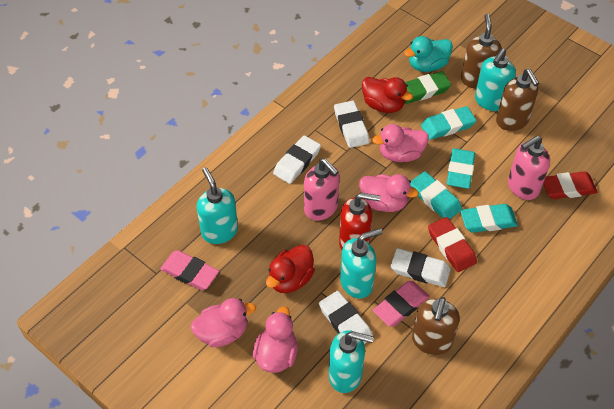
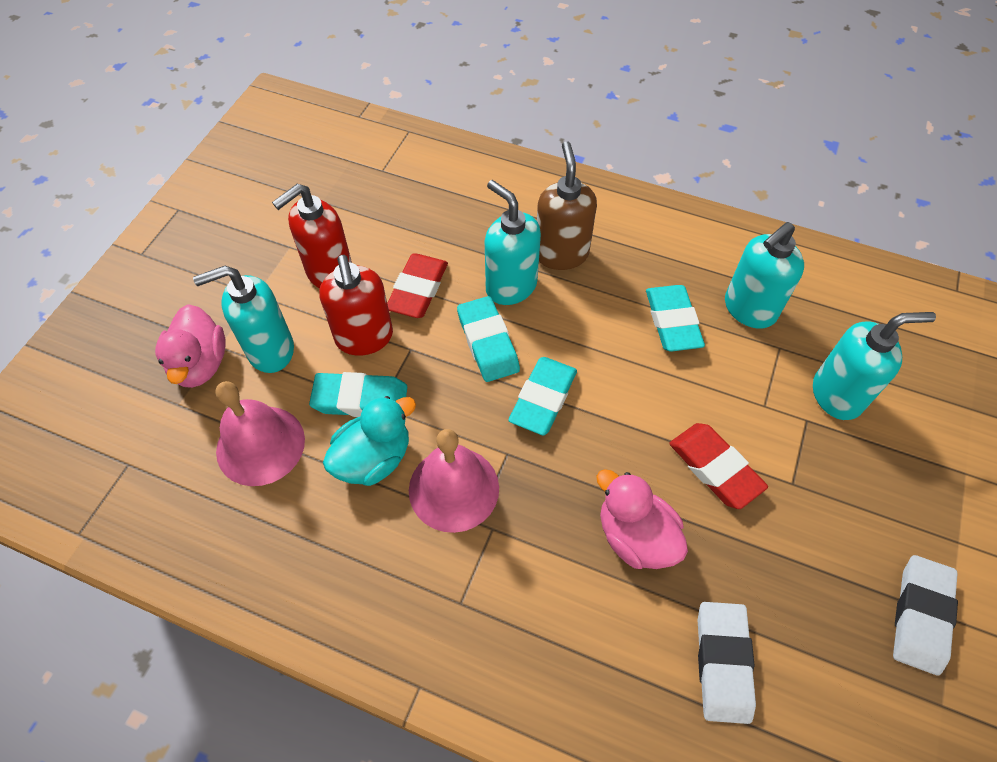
brown soap dispenser: 3 -> 1
green eraser: 1 -> 0
pink bell: 0 -> 2
pink duck: 4 -> 2
pink eraser: 2 -> 0
pink soap dispenser: 2 -> 0
red duck: 2 -> 0
red soap dispenser: 1 -> 2
white eraser: 4 -> 2

